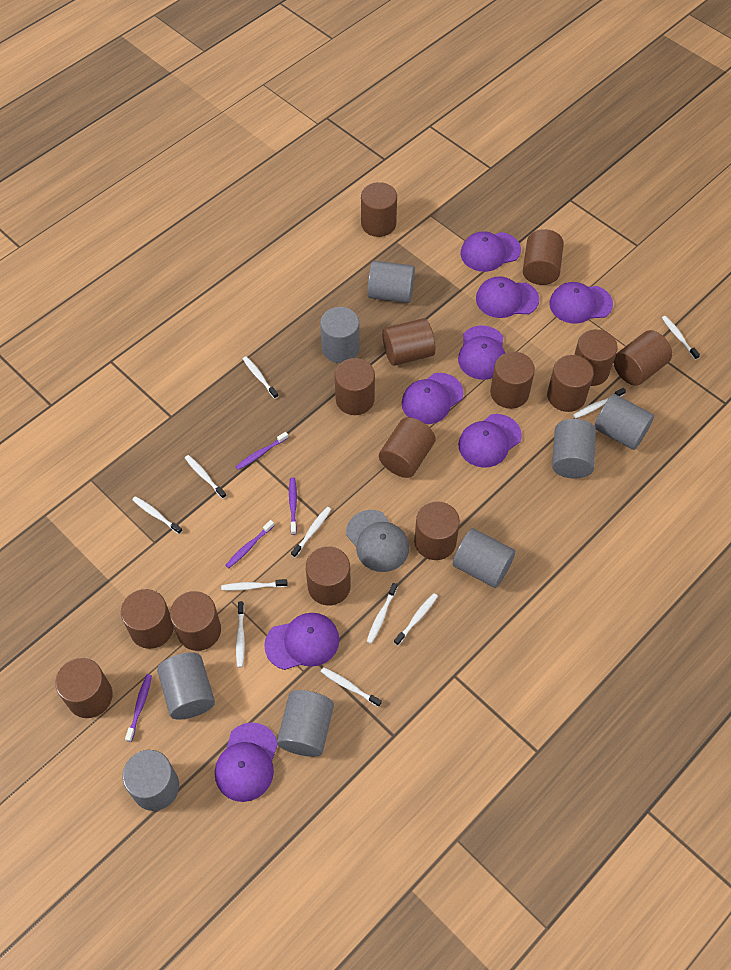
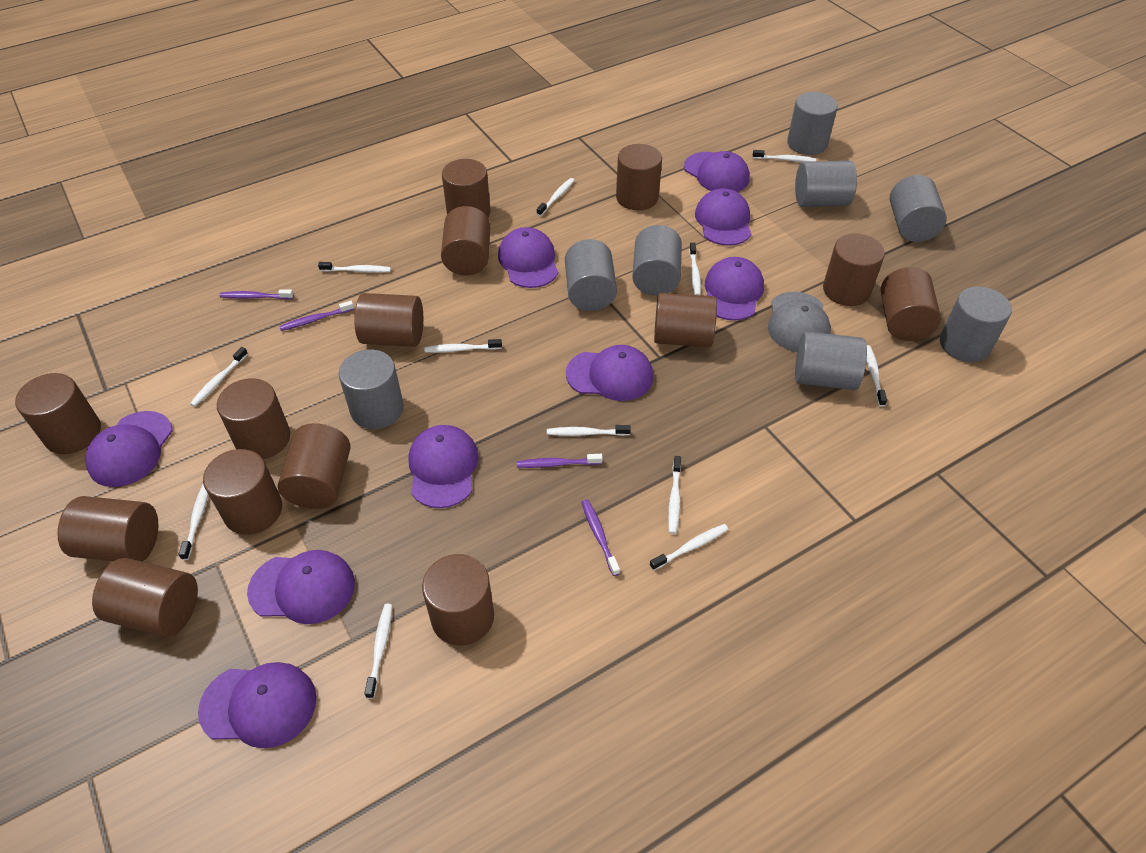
purple cap: 8 -> 9
white toothbrush: 11 -> 12

